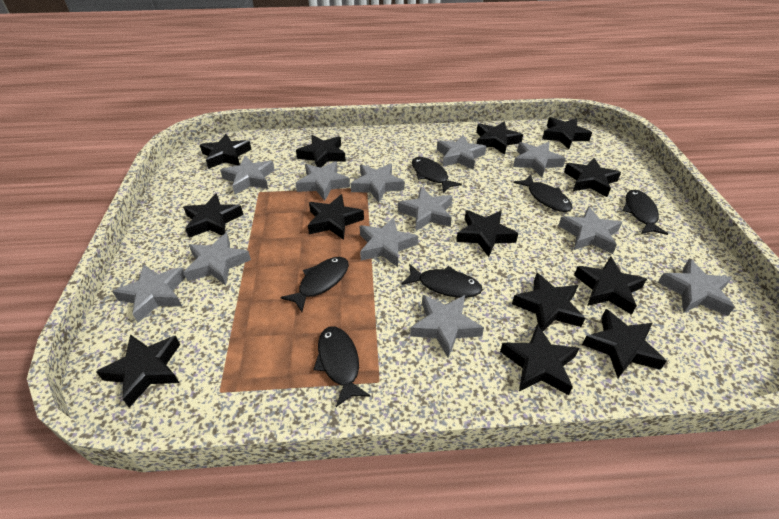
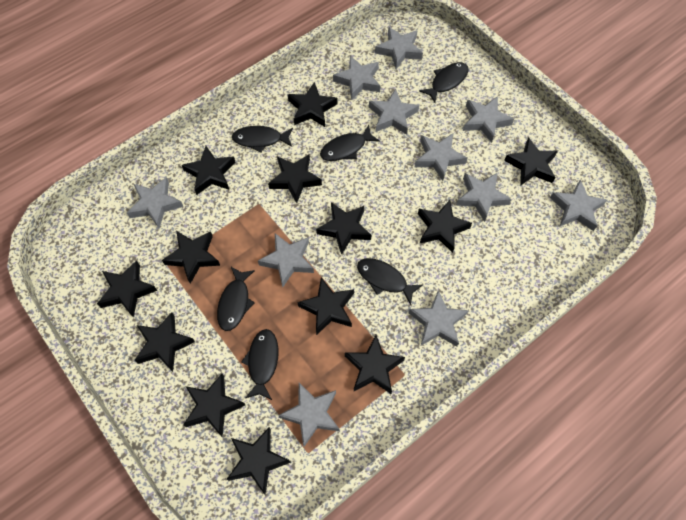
grey star: 12 -> 11

